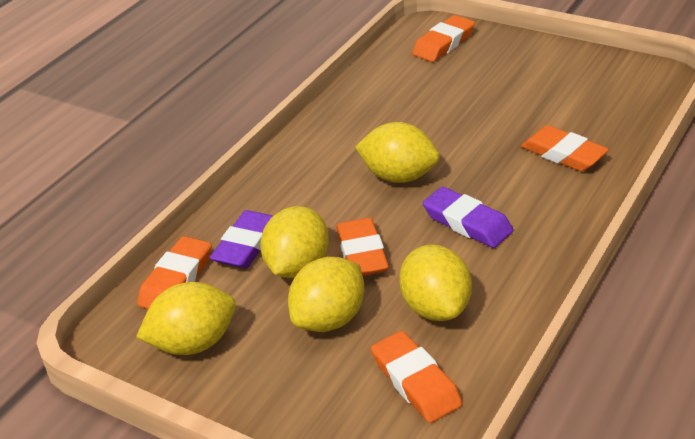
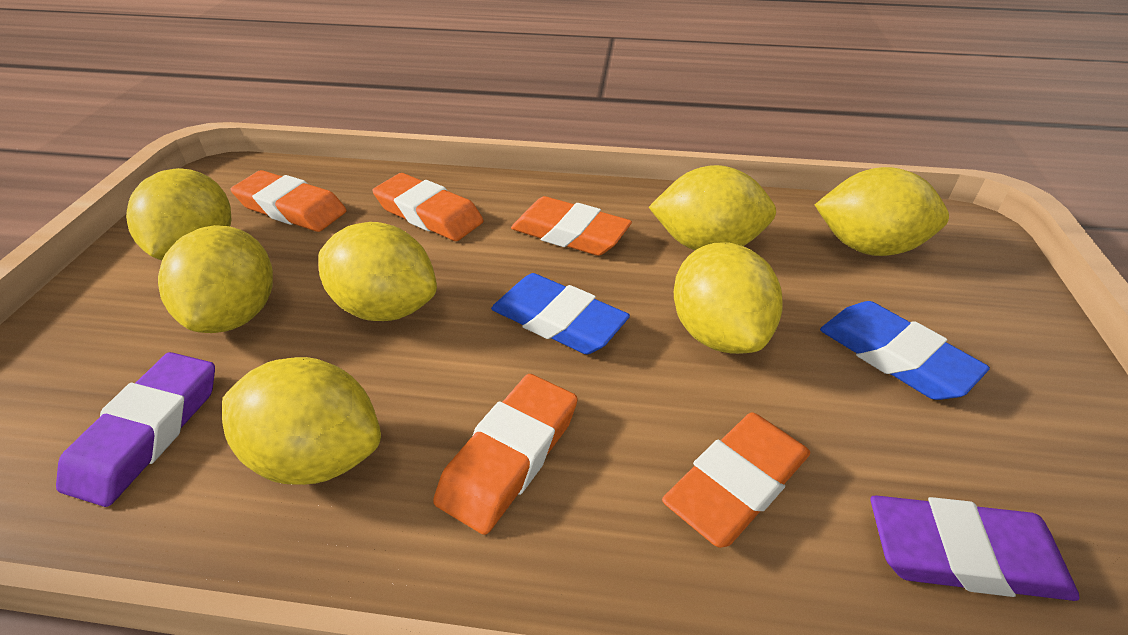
blue eraser: 0 -> 2
yellow lemon: 5 -> 7

